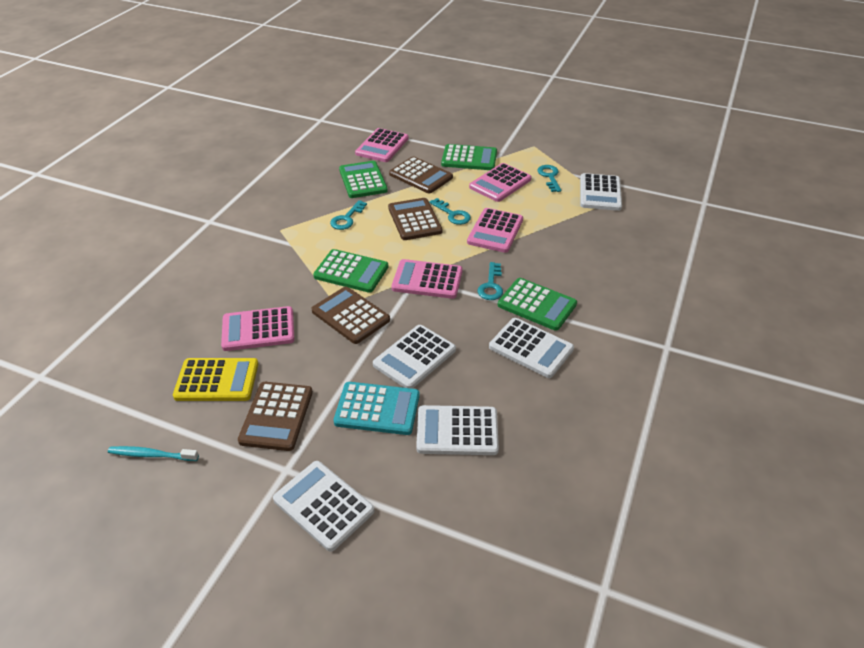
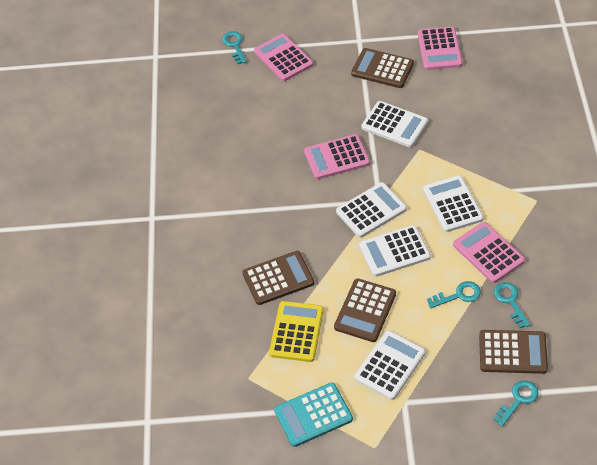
green calculator: 4 -> 0
pink calculator: 5 -> 4
turquoise toothbrush: 1 -> 0

